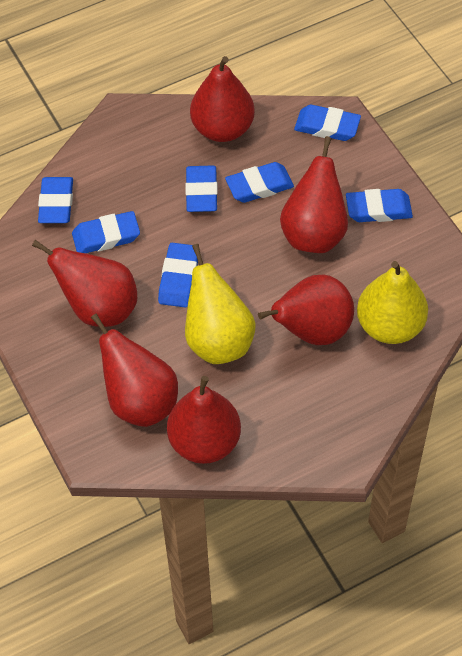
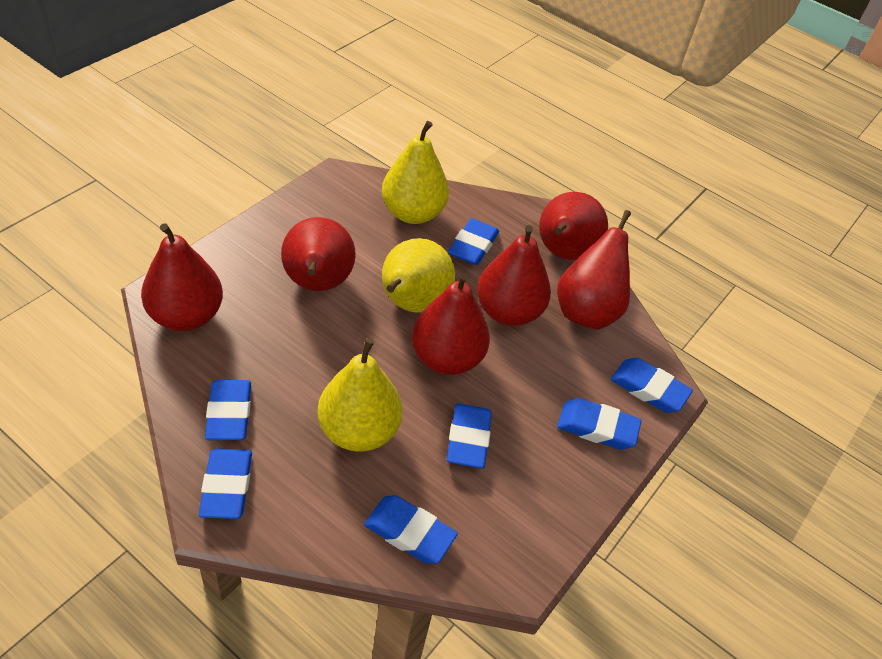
yellow pear: 2 -> 3

